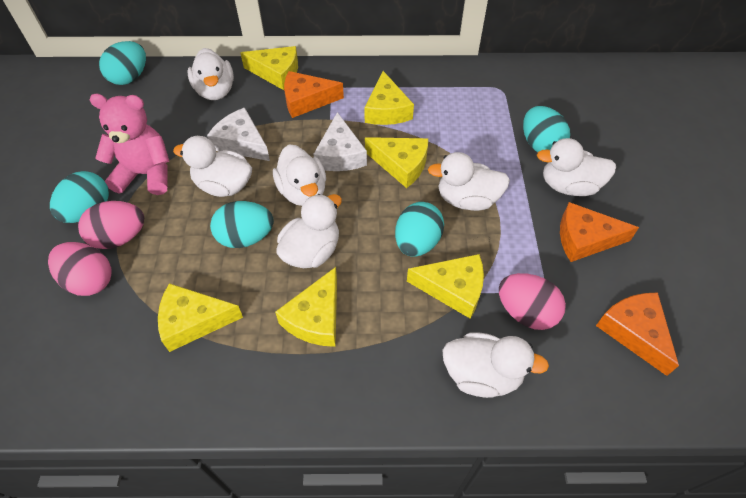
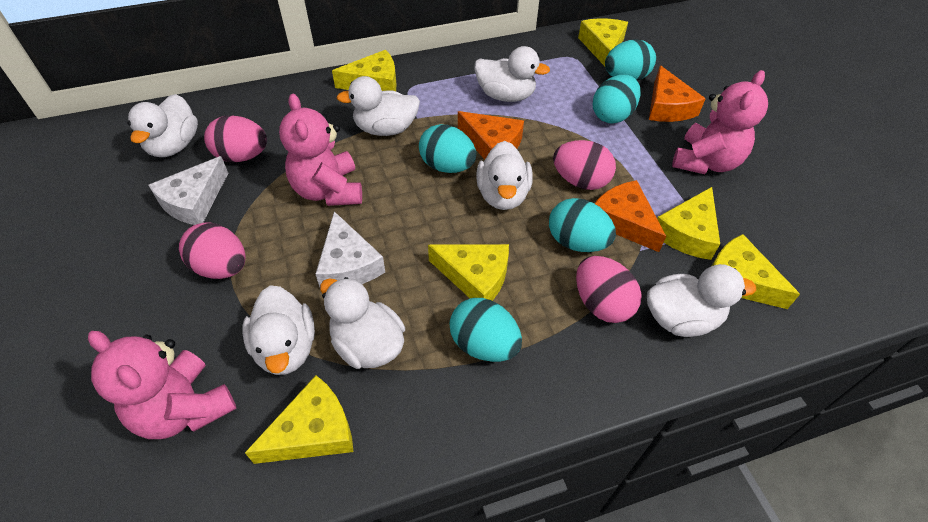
pink egg: 3 -> 4
pink teddy bear: 1 -> 3

